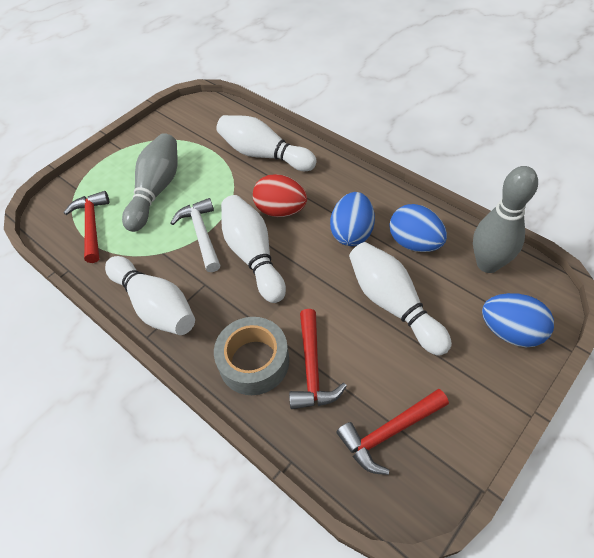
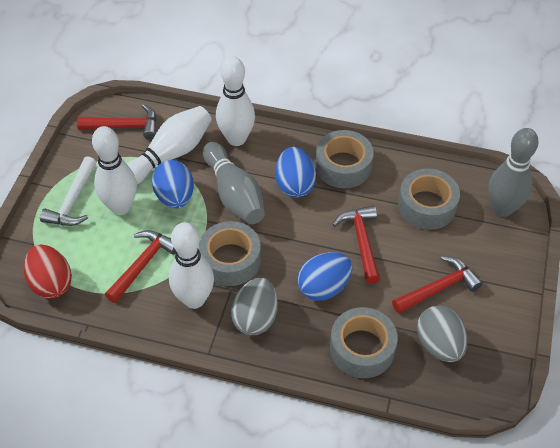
grey egg: 0 -> 2
grey tape: 1 -> 4
red hammer: 3 -> 4

